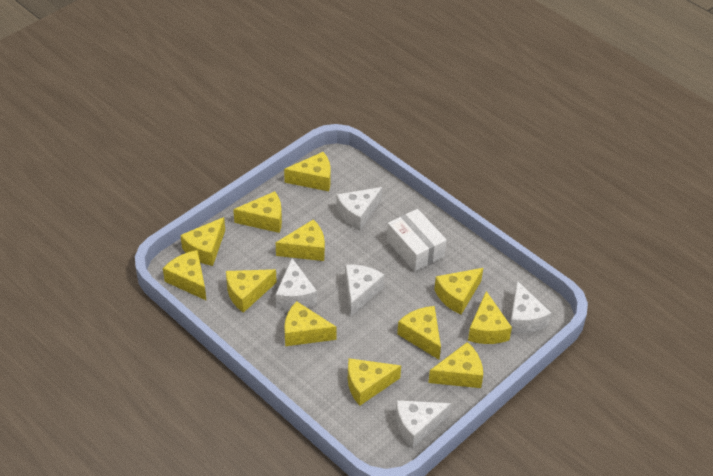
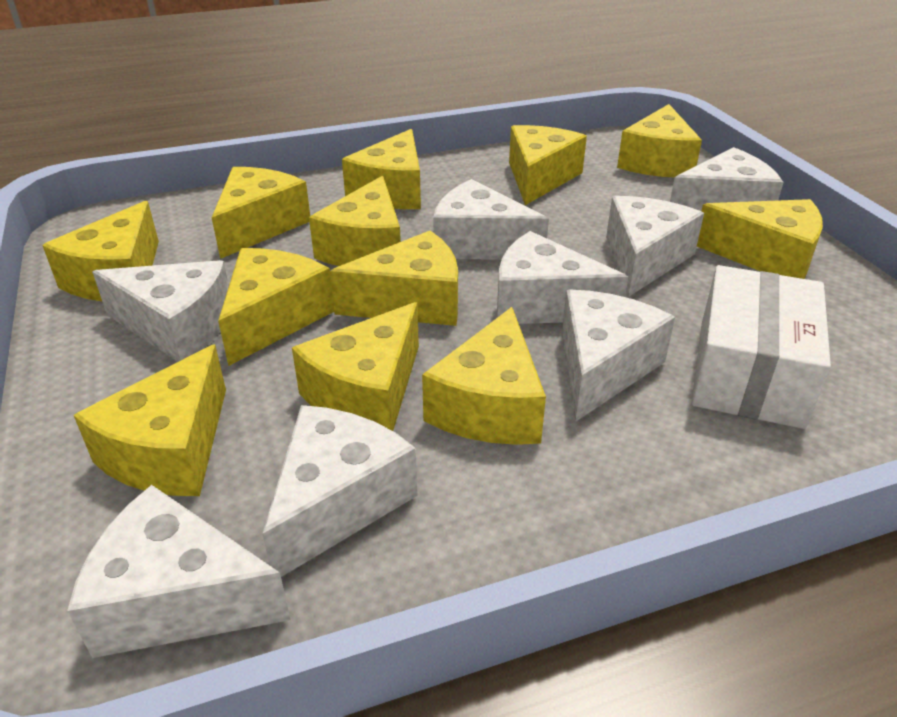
white cheese: 5 -> 8

